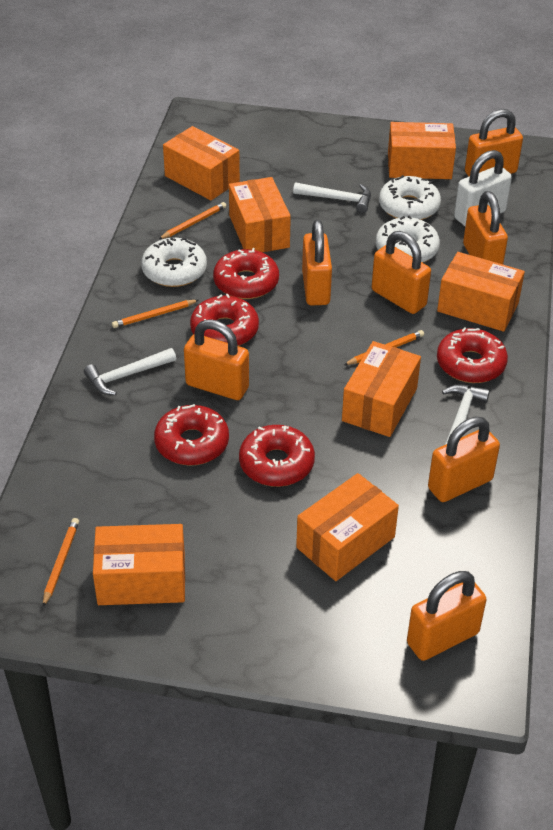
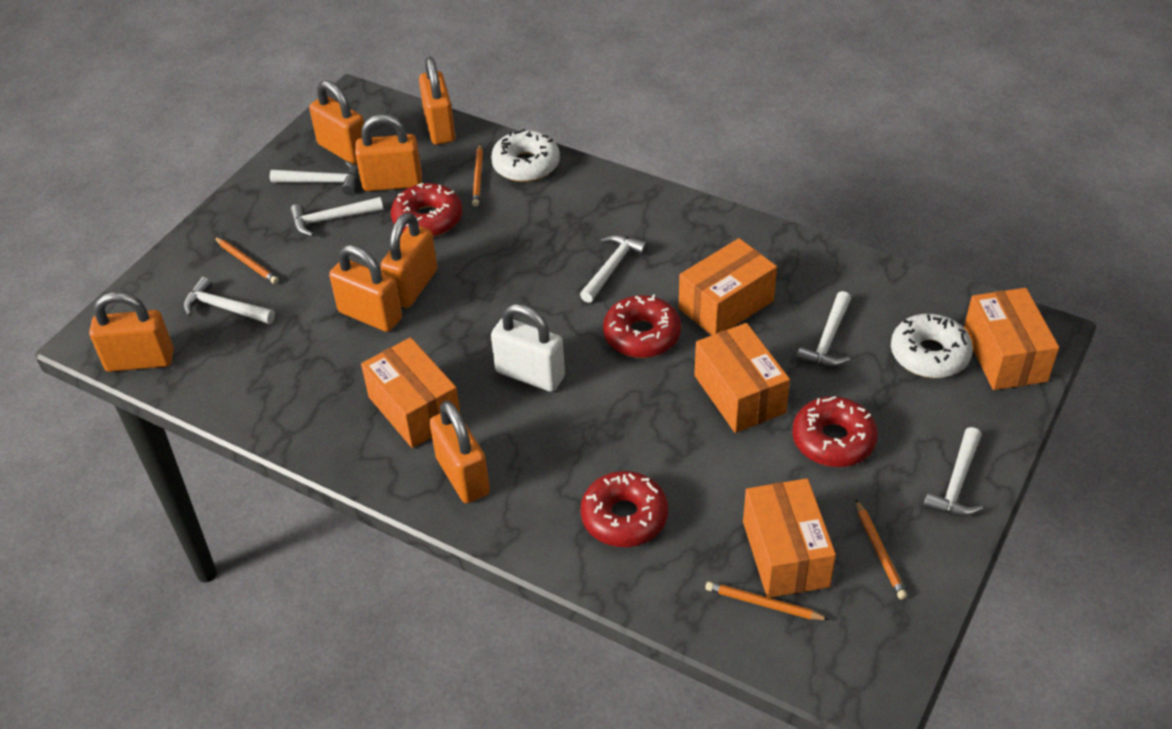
orange box: 7 -> 5
red donut: 5 -> 4
white donut: 3 -> 2
white hammer: 3 -> 6

